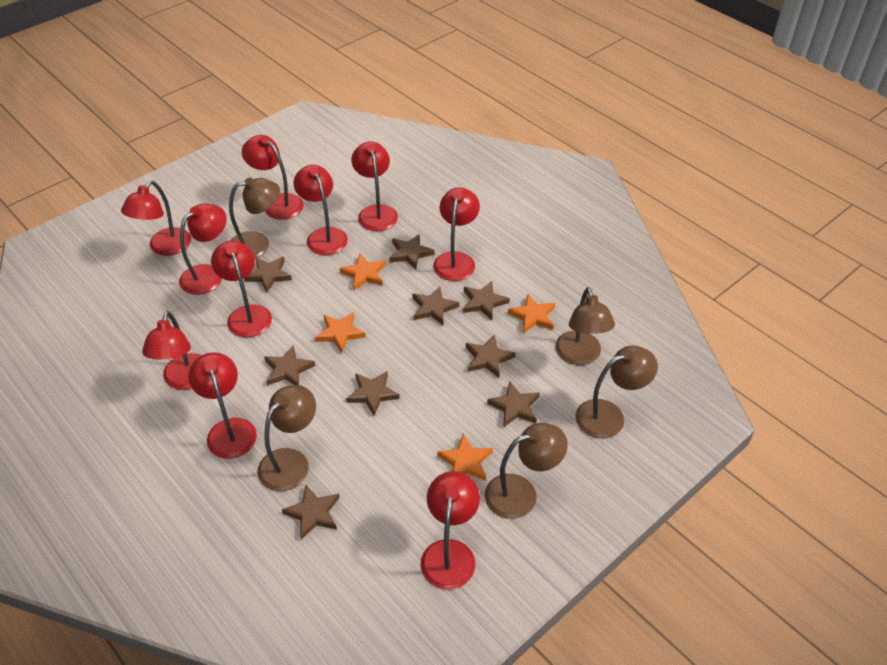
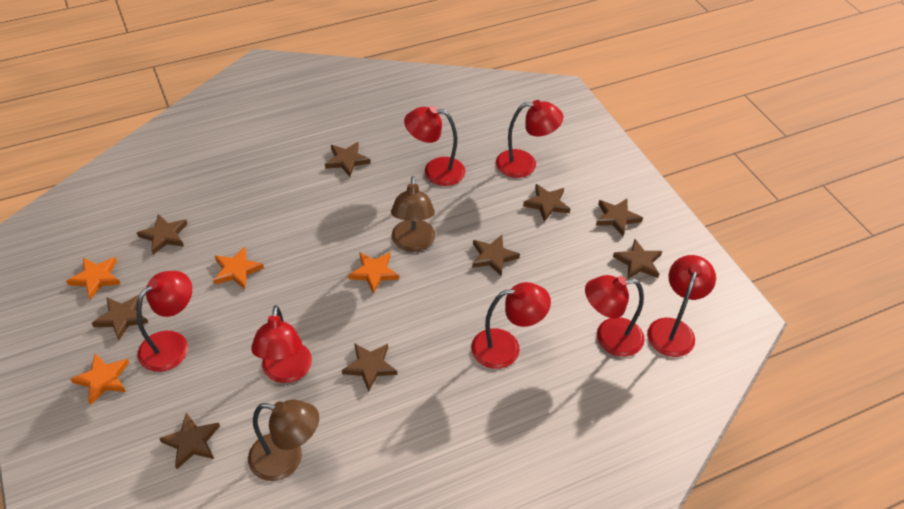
brown lamp: 5 -> 2
red lamp: 10 -> 7

